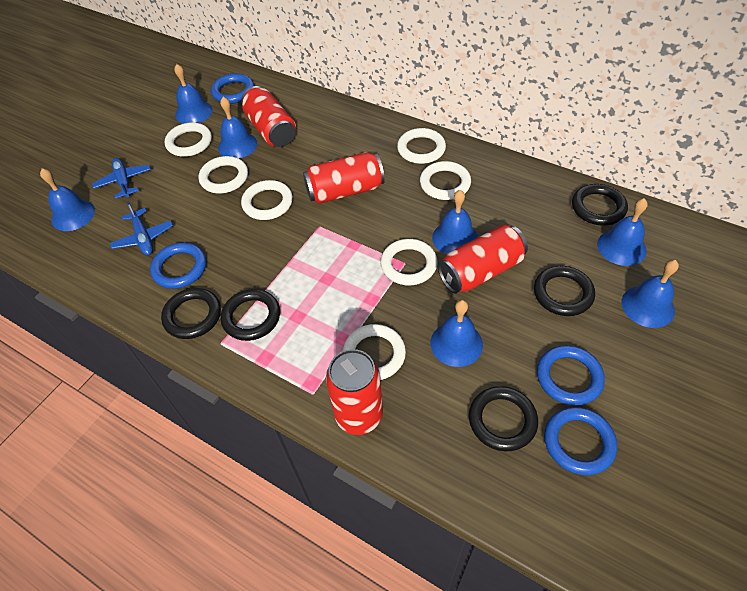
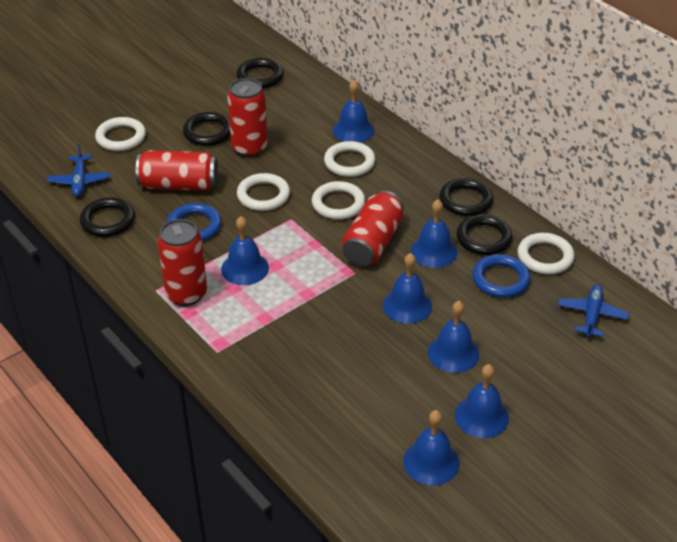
blue ring: 4 -> 2
white ring: 7 -> 5

